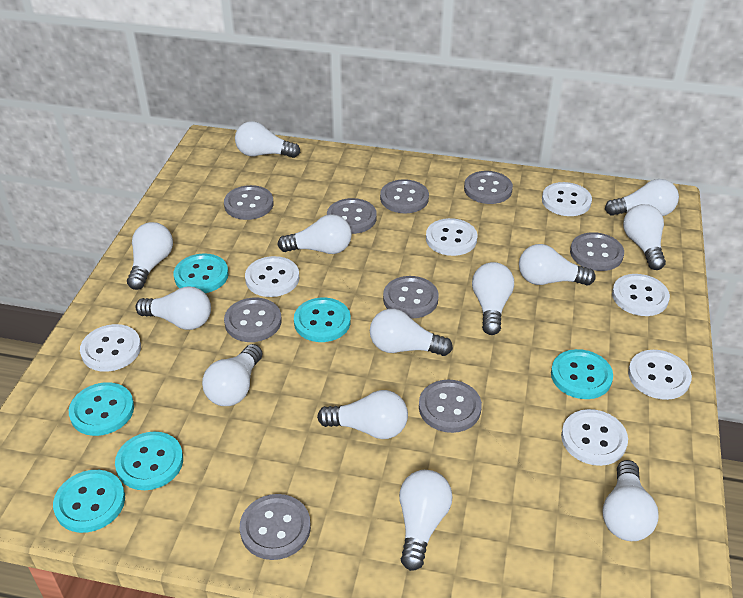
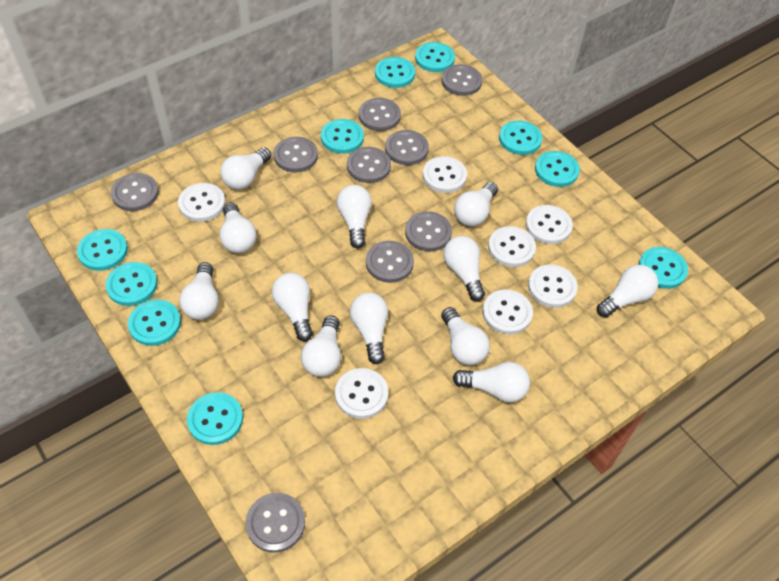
turquoise button: 6 -> 10
white light bulb: 13 -> 12

